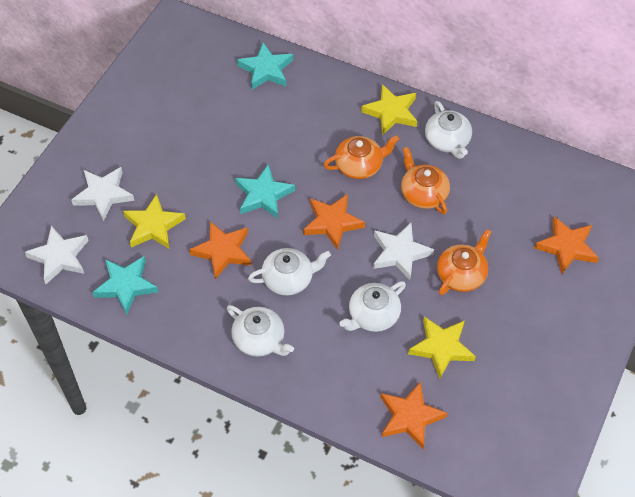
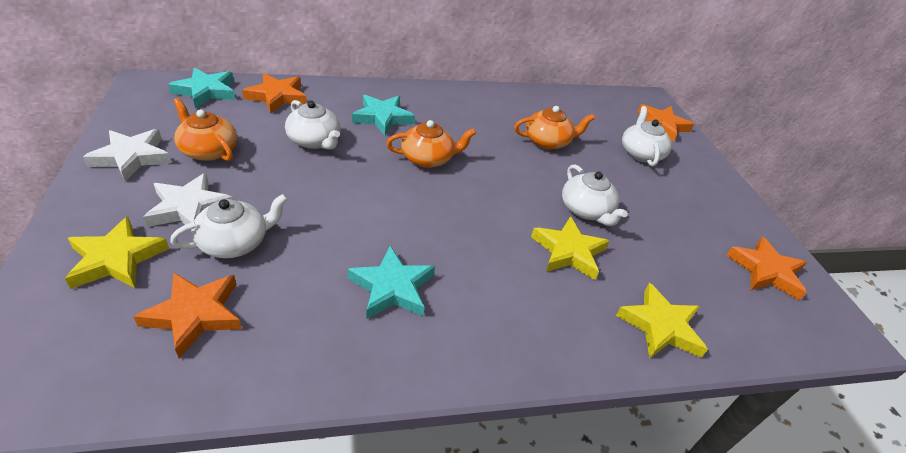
white star: 3 -> 2

